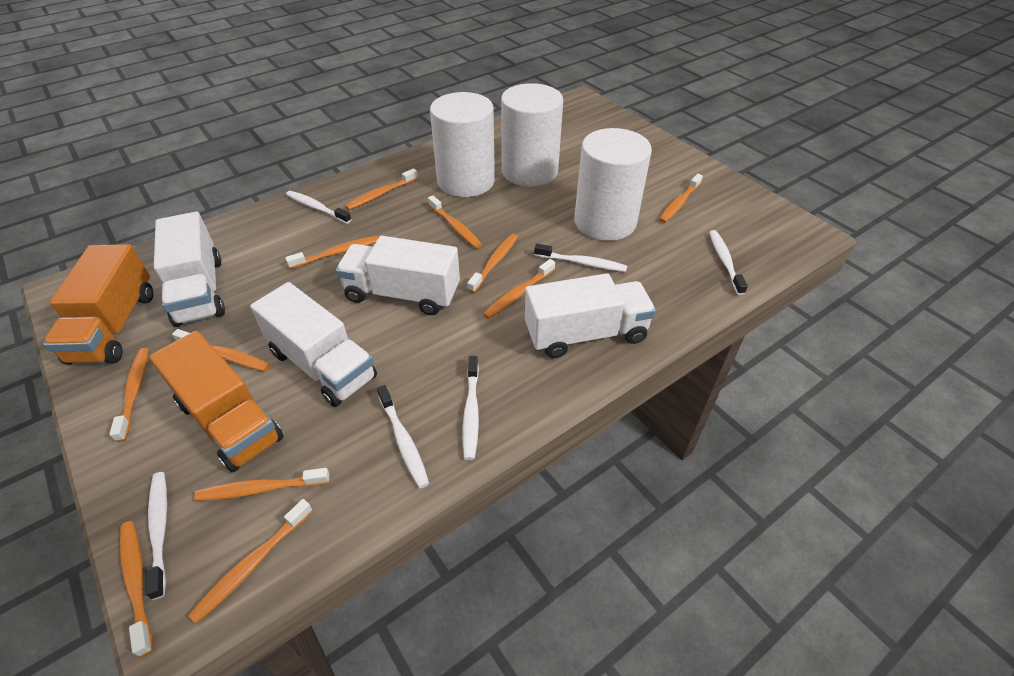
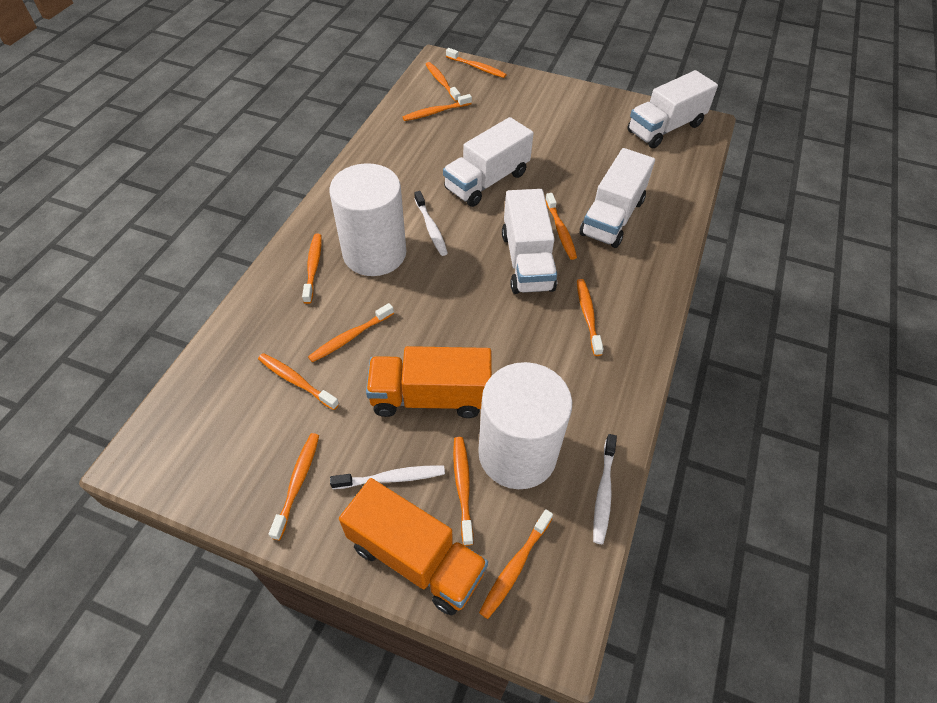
white cylinder: 3 -> 2
white toothbrush: 6 -> 3

